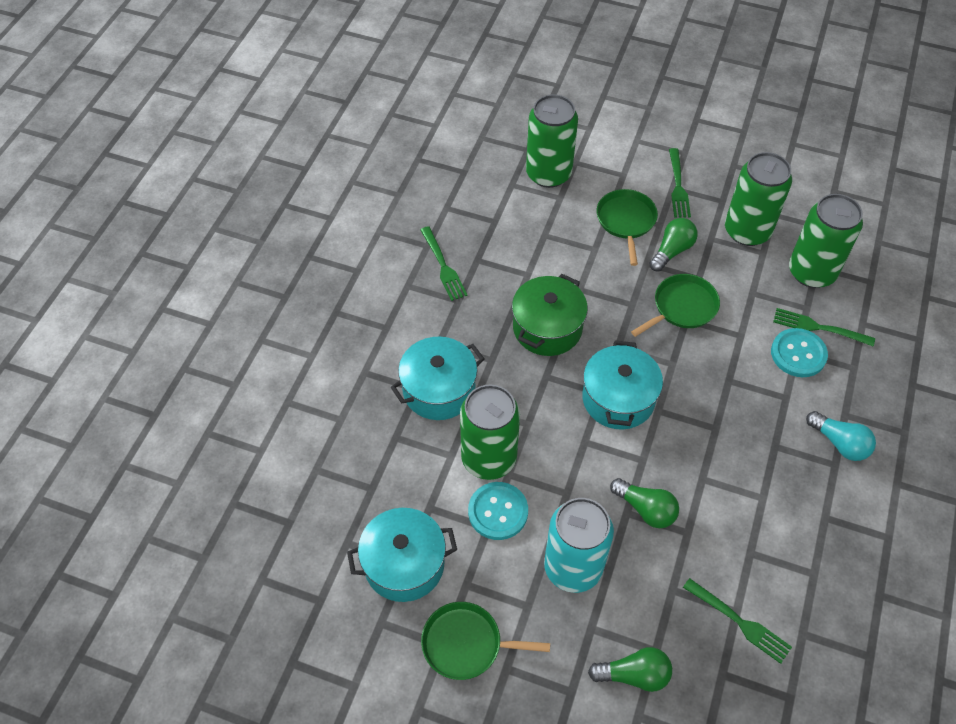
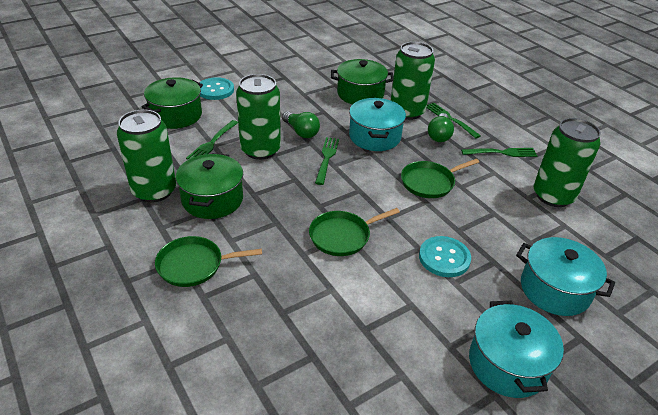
green light bulb: 3 -> 2
green pot: 1 -> 3
turquoise can: 1 -> 0
turquoise light bulb: 1 -> 0

